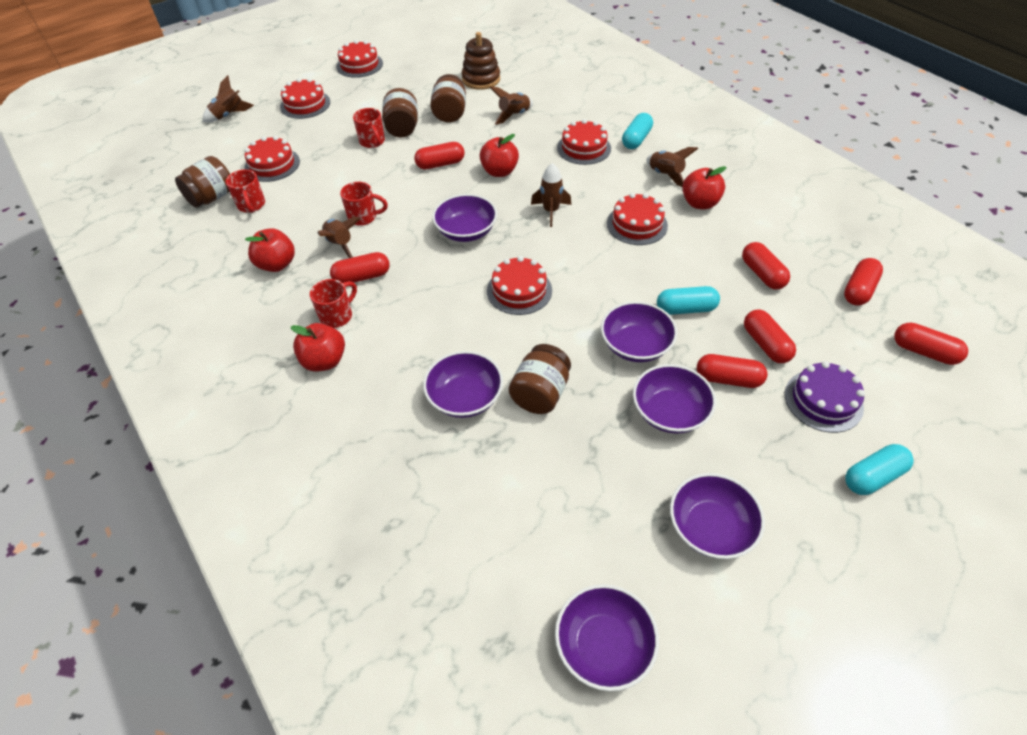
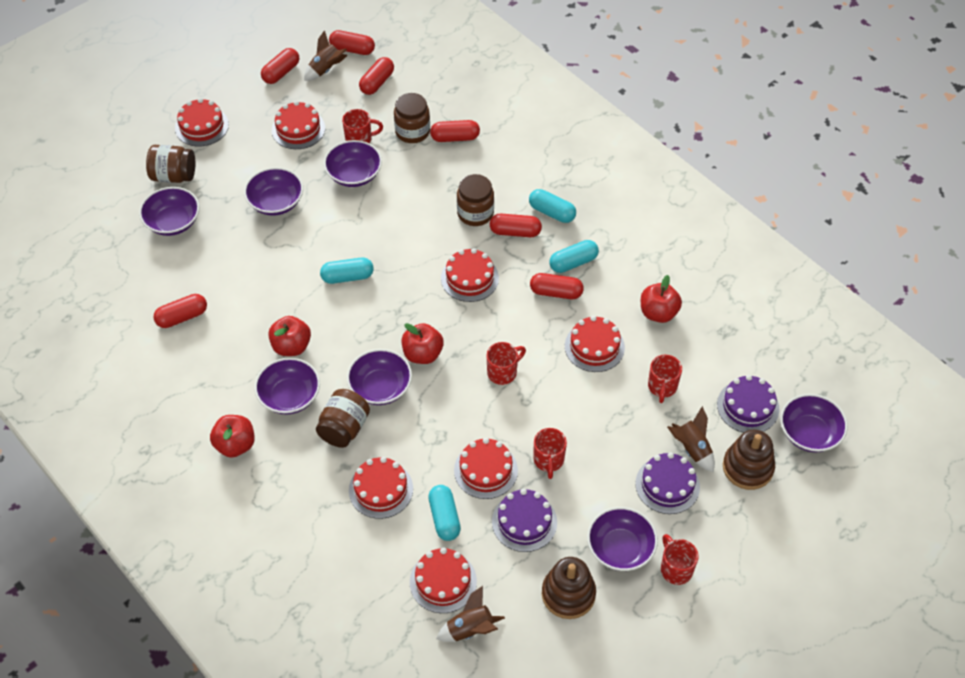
brown rocket: 5 -> 3
brown stacking toy: 1 -> 2
purple bowl: 6 -> 7
purple cake: 1 -> 3
red cake: 6 -> 7
red mug: 4 -> 5
turquoise capsule: 3 -> 4

